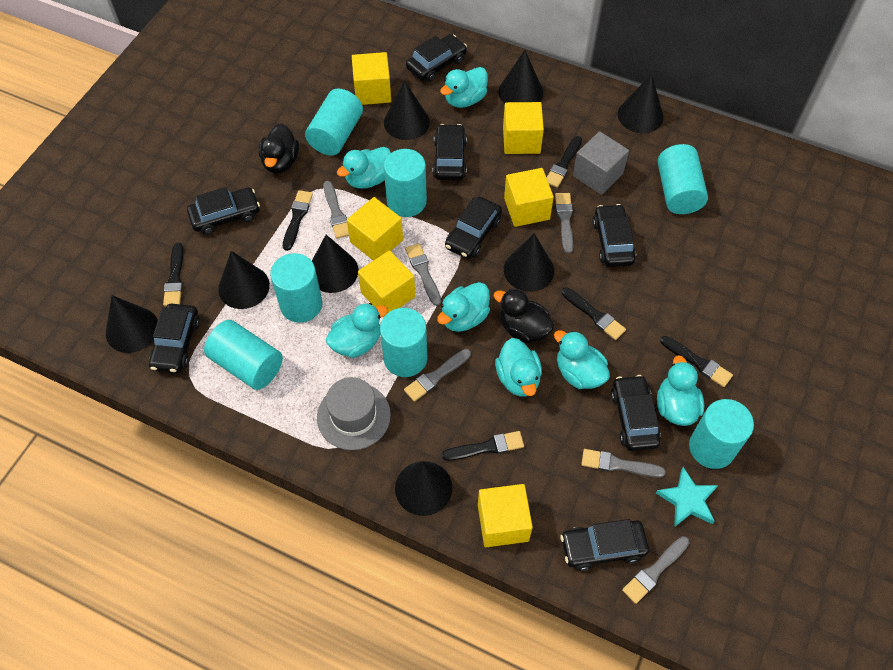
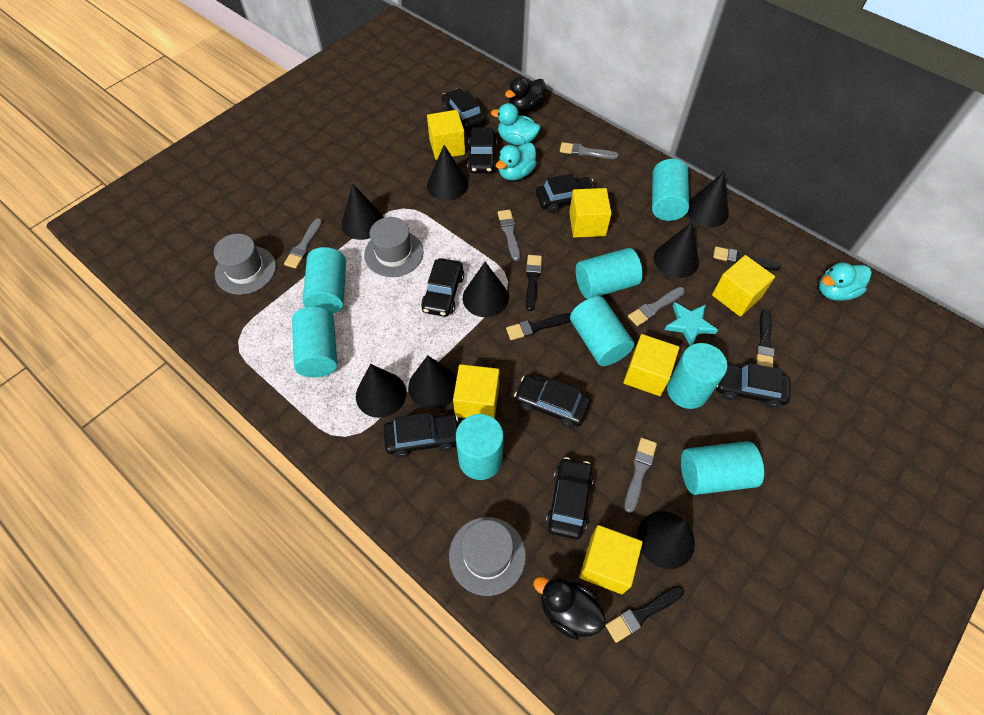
black brush: 6 -> 5
grey brush: 6 -> 5
grey cube: 1 -> 0
grey hat: 1 -> 3
turquoise cylinder: 7 -> 8
turquoise duck: 7 -> 3

